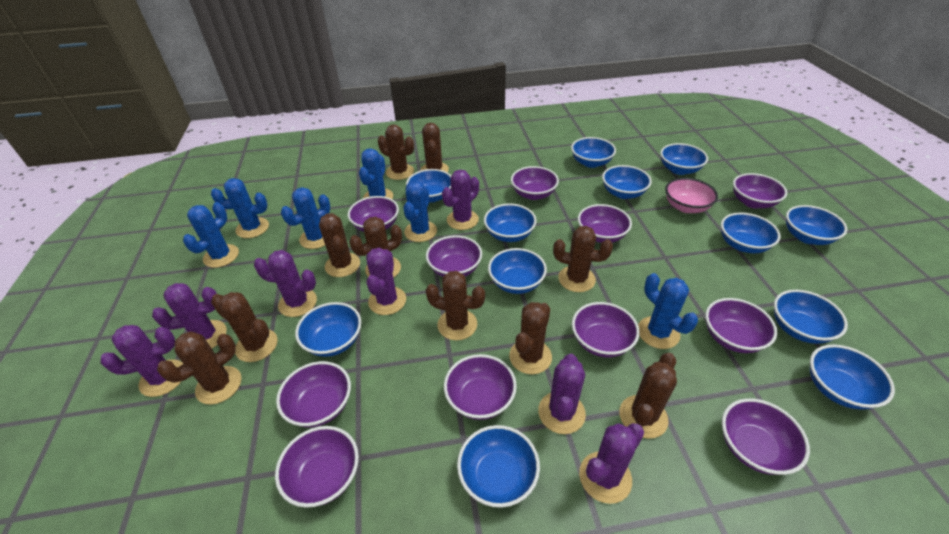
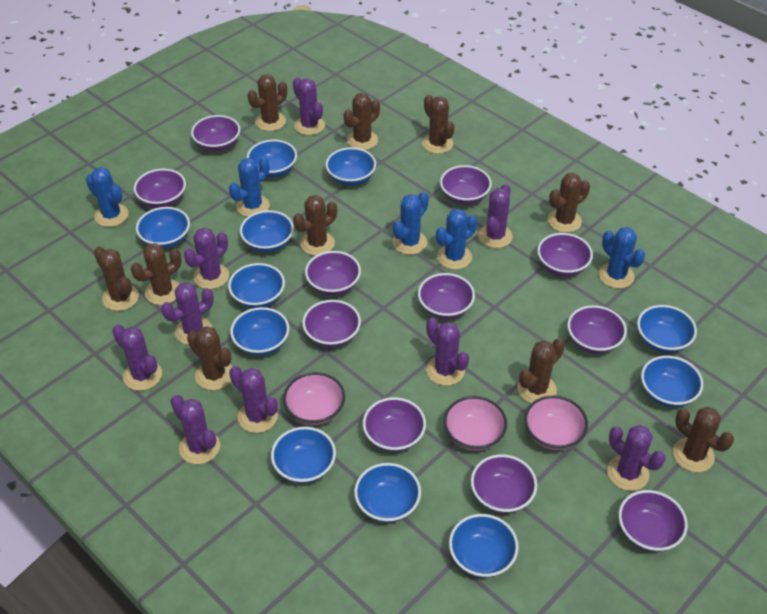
blue bowl: 12 -> 11
blue cactus: 6 -> 5
pink bowl: 1 -> 3
purple cactus: 7 -> 9

